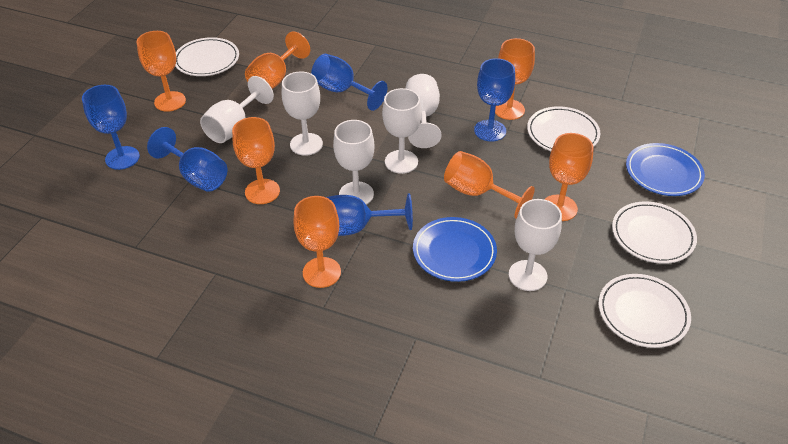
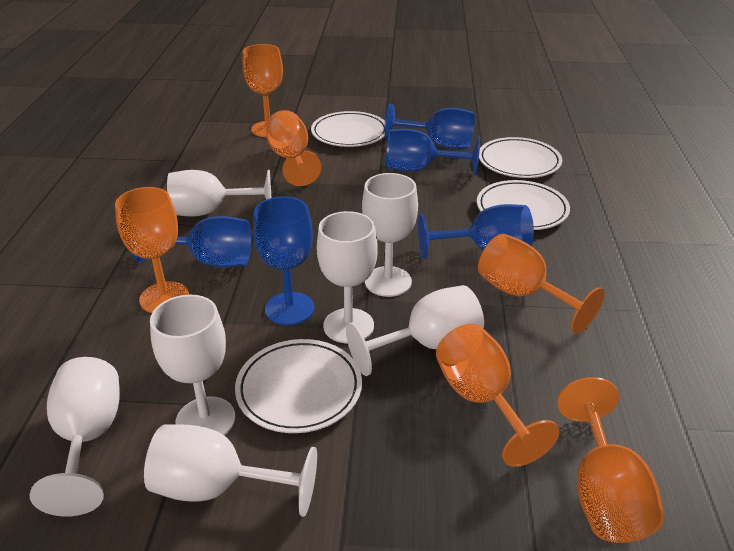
blue plate: 2 -> 0
orange goblet: 7 -> 6
white goblet: 6 -> 7

